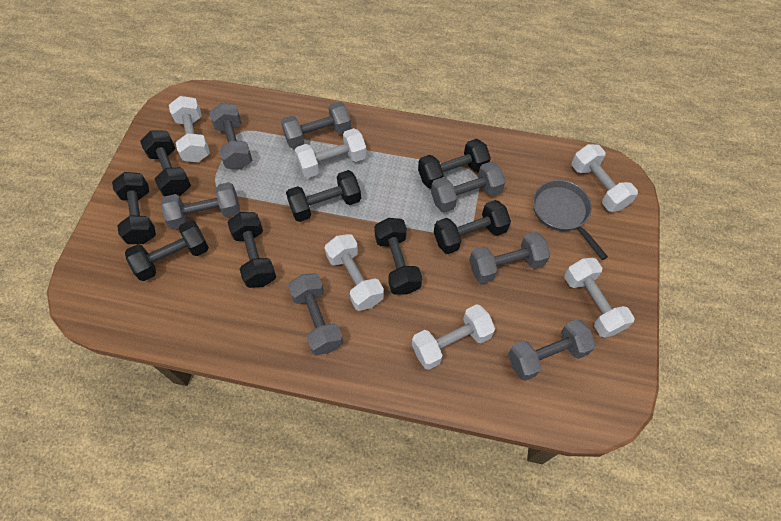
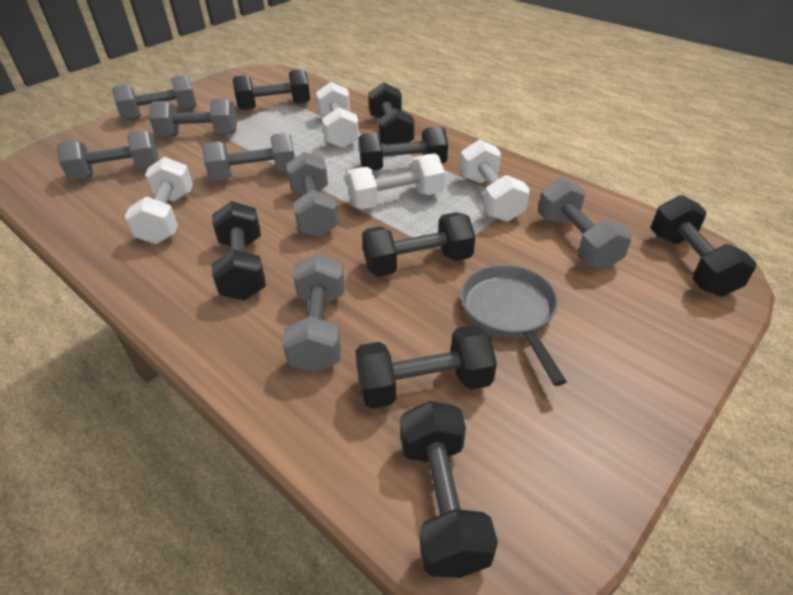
white dumbbell: 6 -> 4

